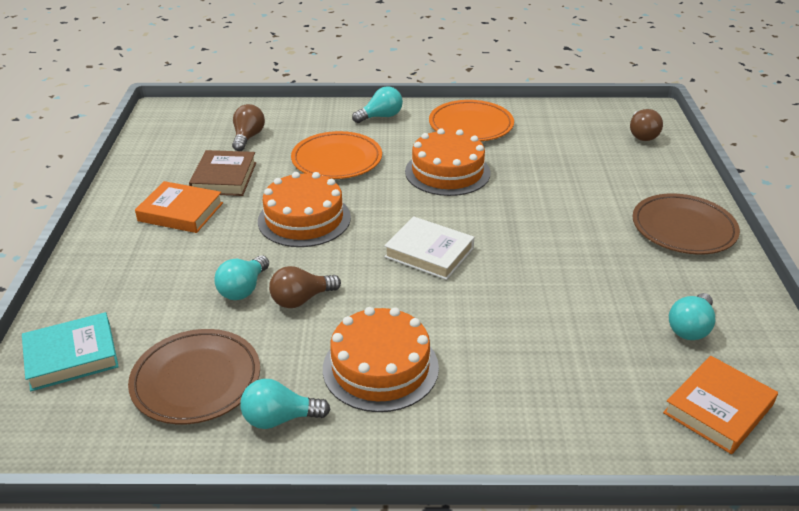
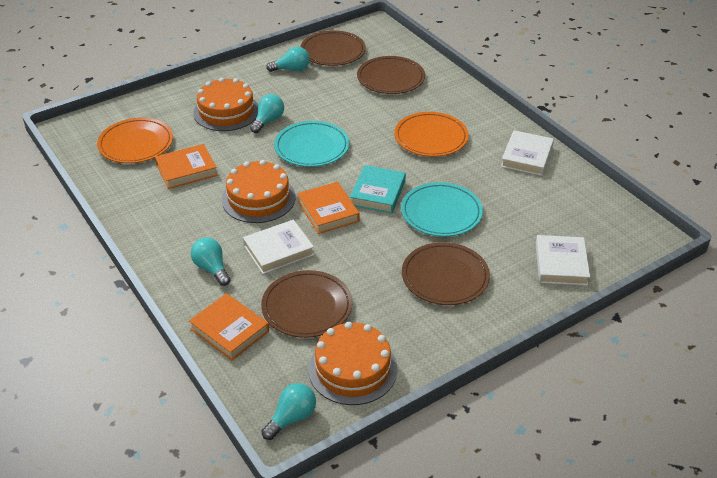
brown book: 1 -> 0
brown light bulb: 3 -> 0
brown plate: 2 -> 4
orange book: 2 -> 3
turquoise plate: 0 -> 2
white book: 1 -> 3

